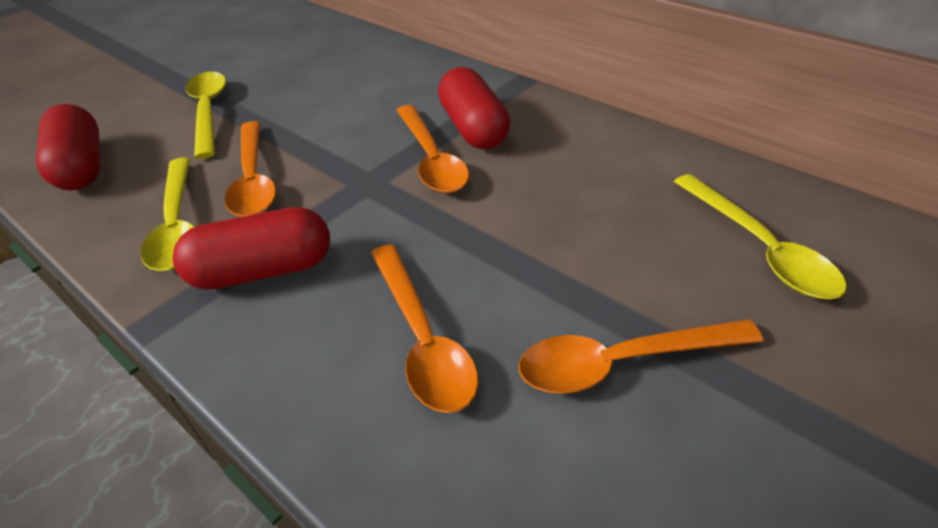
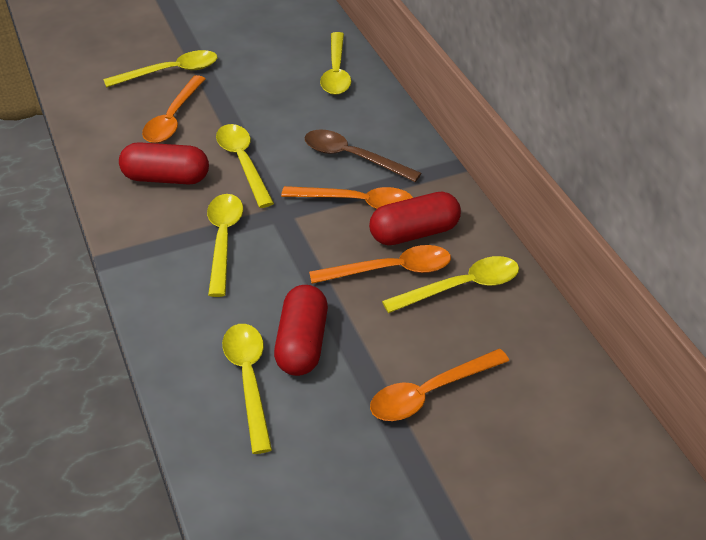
brown spoon: 0 -> 1
yellow spoon: 3 -> 6

